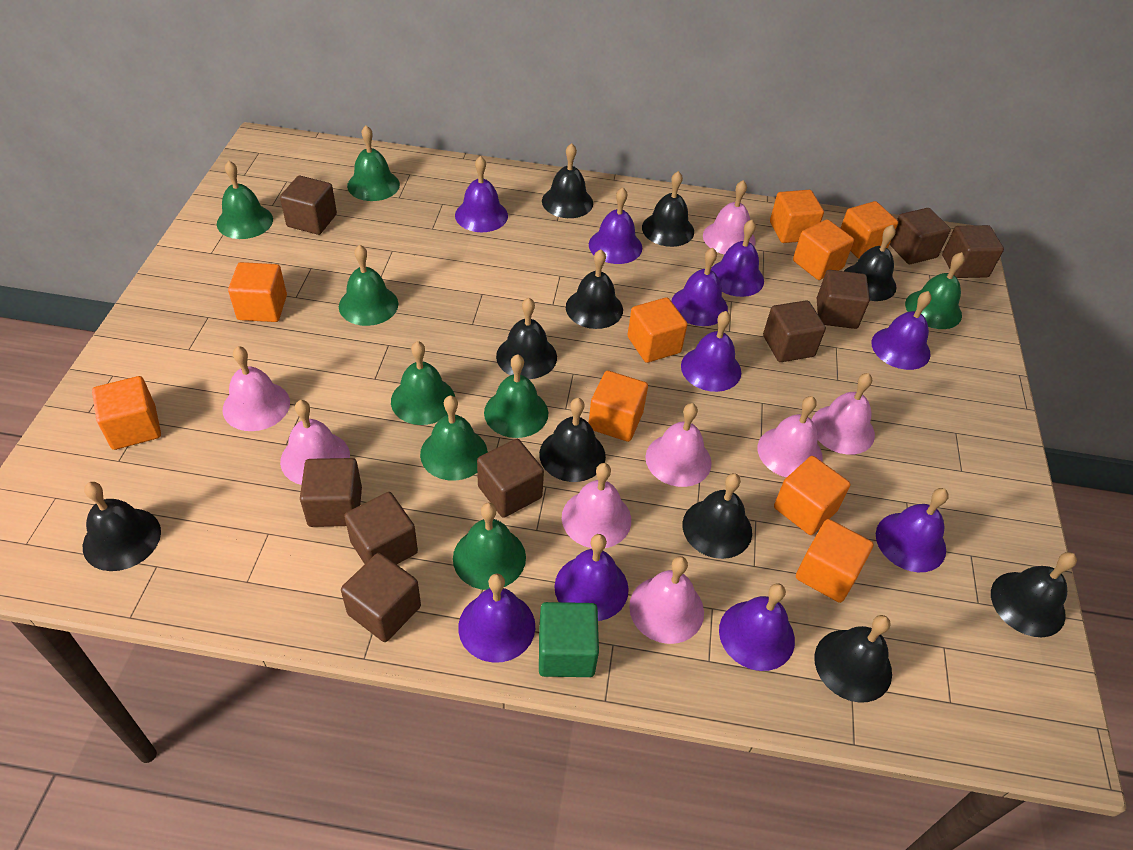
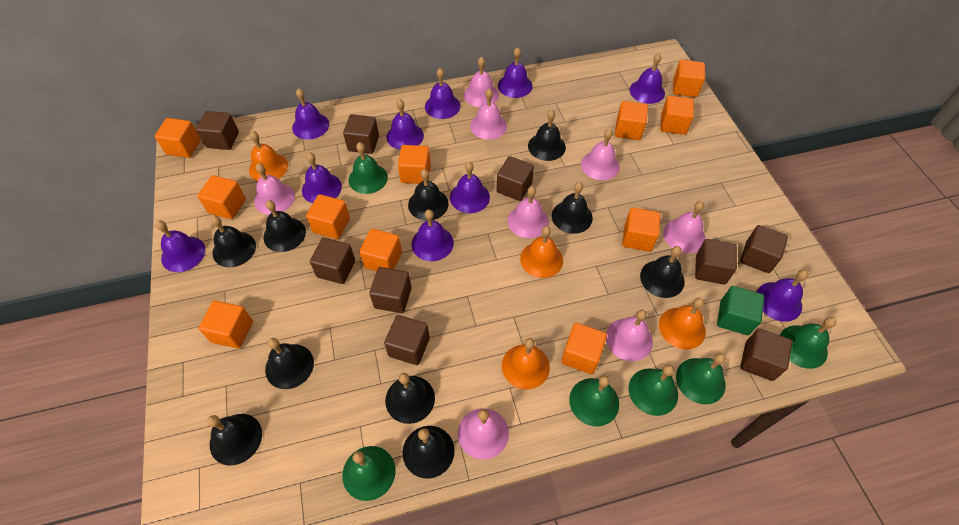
green bell: 8 -> 6
orange bell: 0 -> 4
orange cube: 9 -> 11

